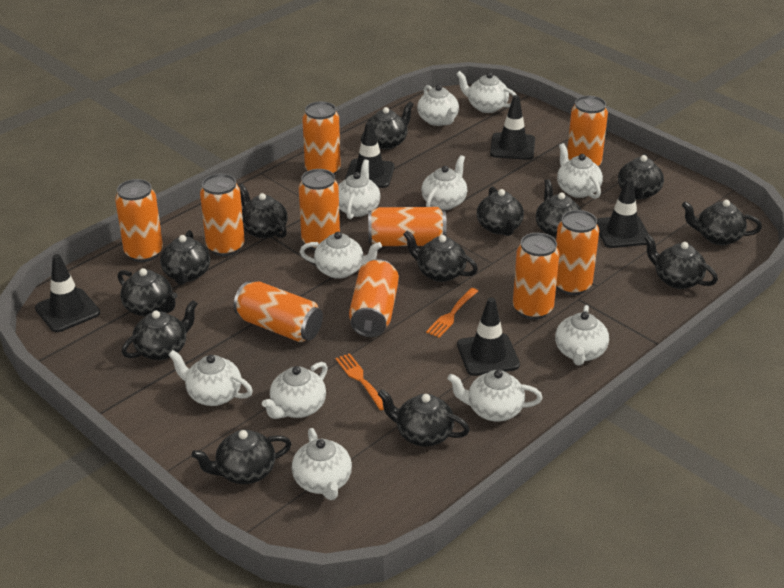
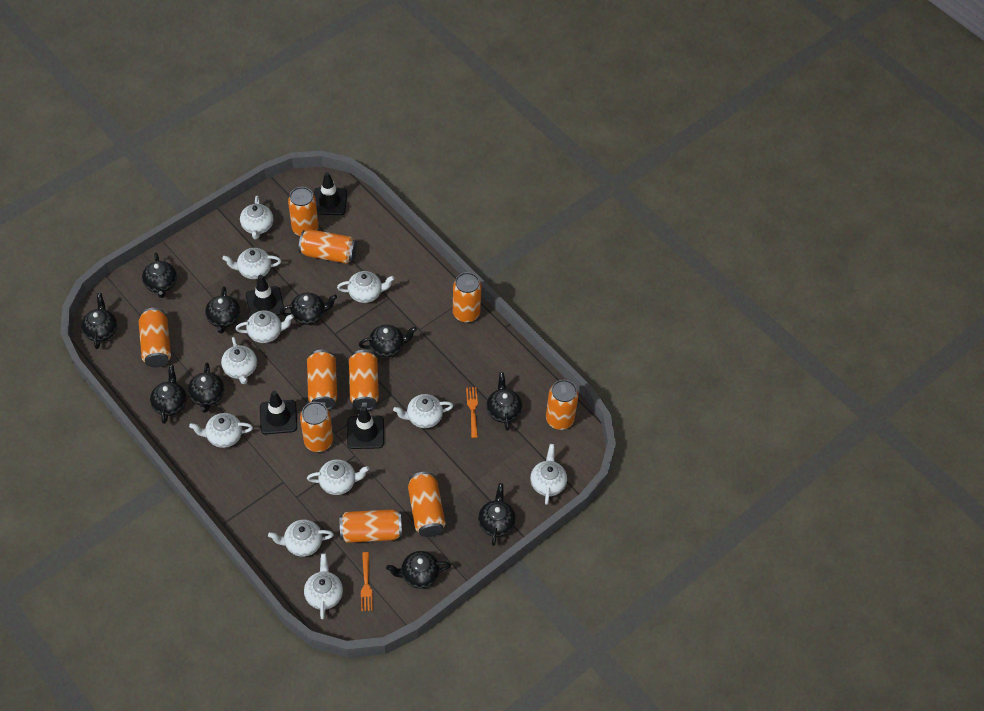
black teapot: 13 -> 10
black traffic cone: 5 -> 4

